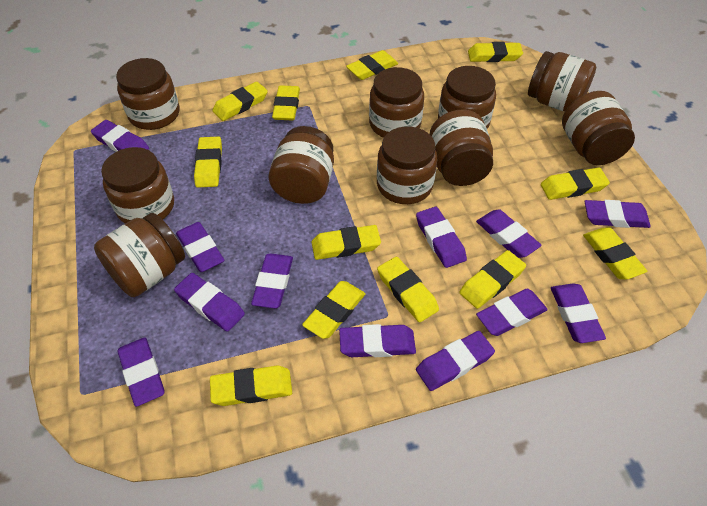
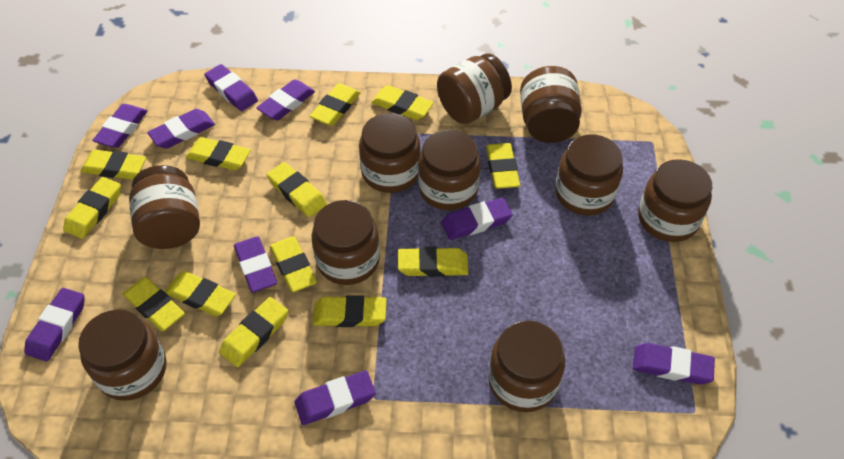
purple eraser: 12 -> 9
yellow eraser: 12 -> 13

